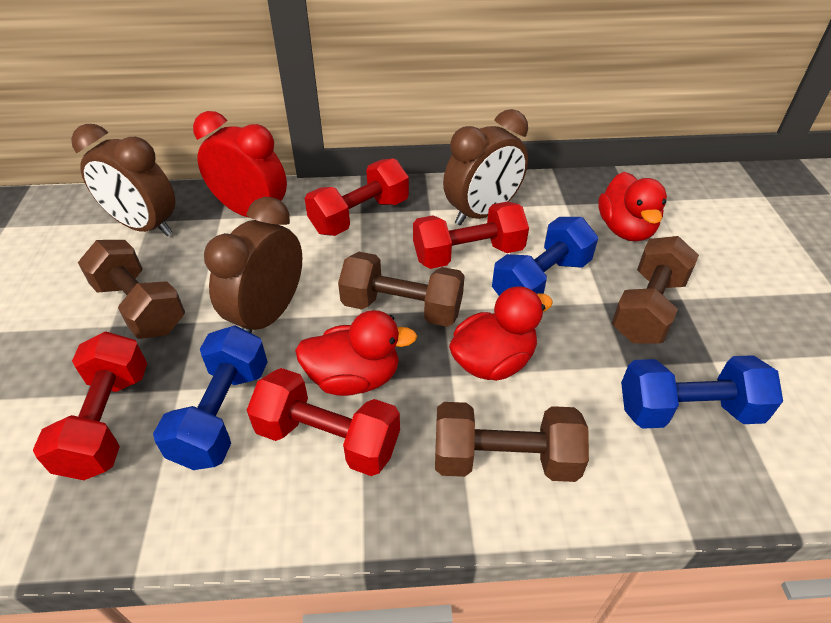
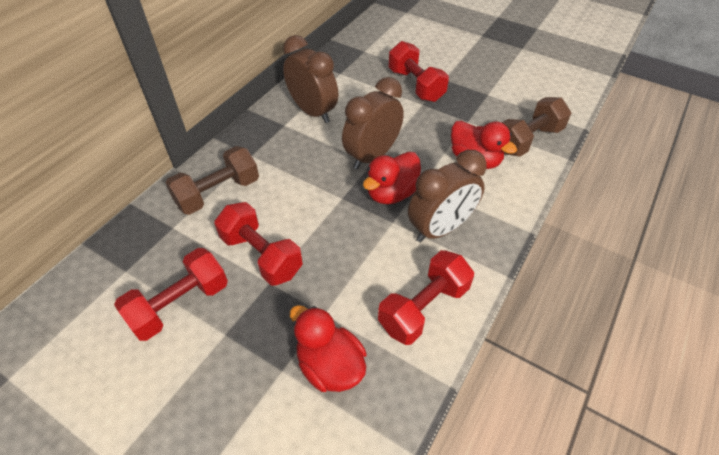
blue dumbbell: 3 -> 0
brown dumbbell: 4 -> 2
red clock: 1 -> 0

